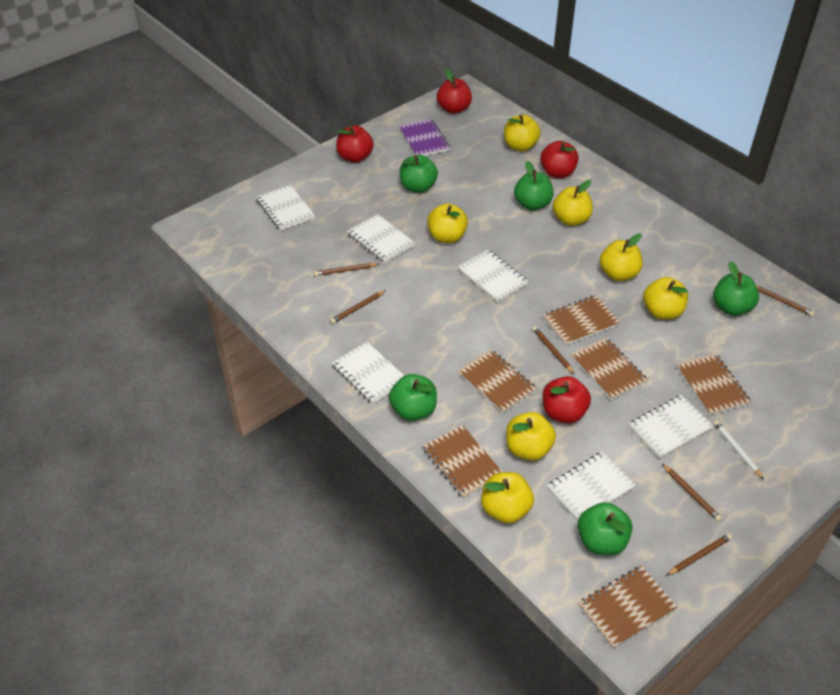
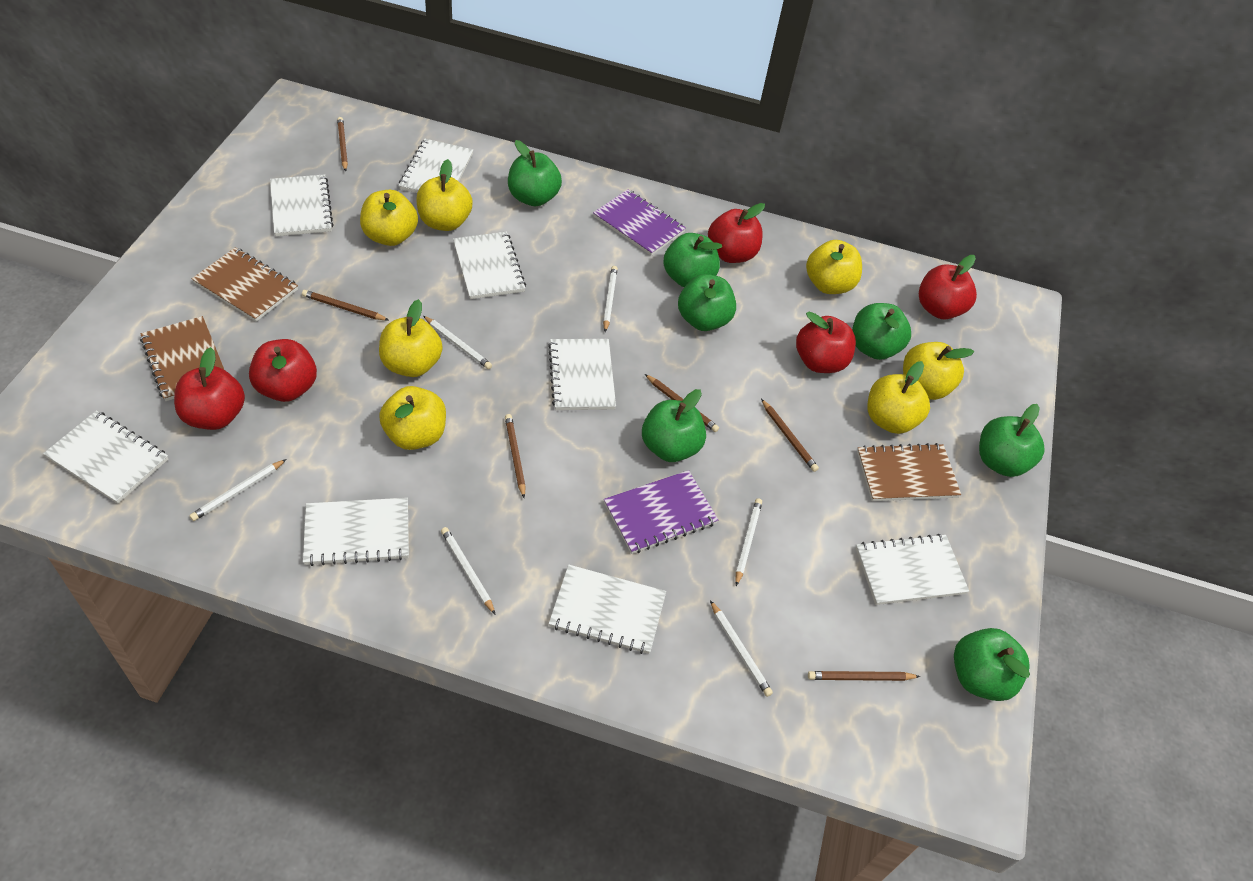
brown notebook: 6 -> 3
green apple: 5 -> 7
purple notebook: 1 -> 2
red apple: 4 -> 5
white notebook: 6 -> 8
white pencil: 1 -> 6

